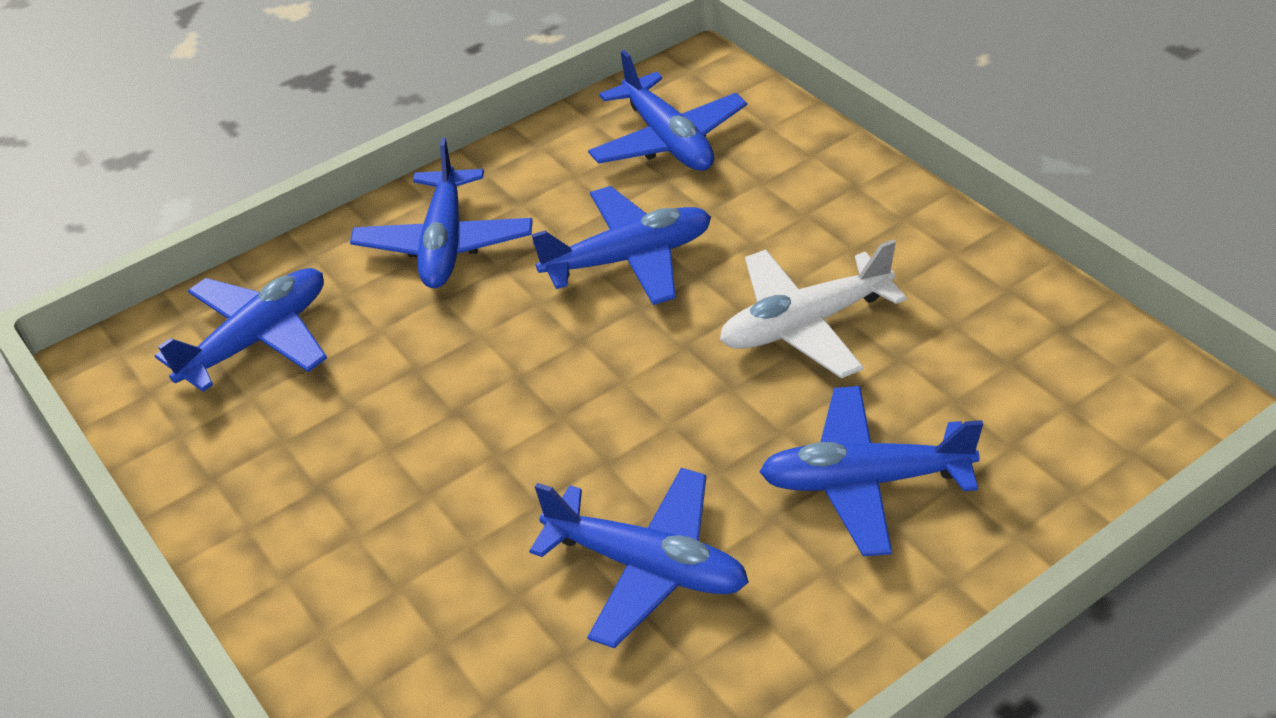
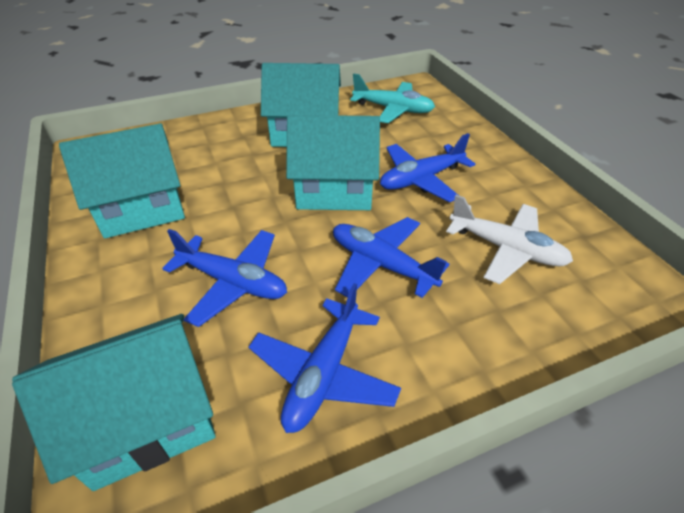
blue plane: 6 -> 4
turquoise house: 0 -> 4
turquoise plane: 0 -> 1

